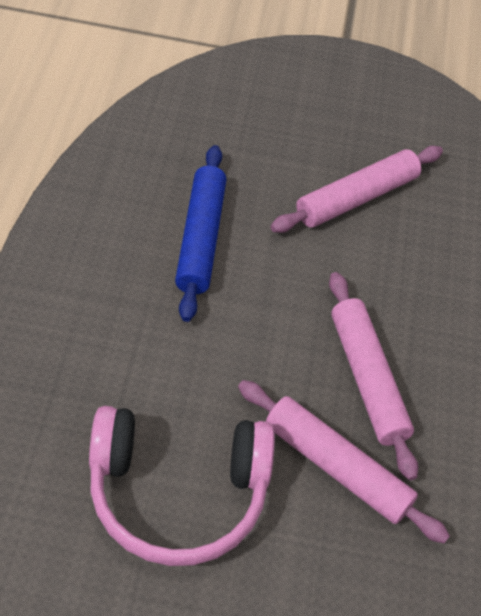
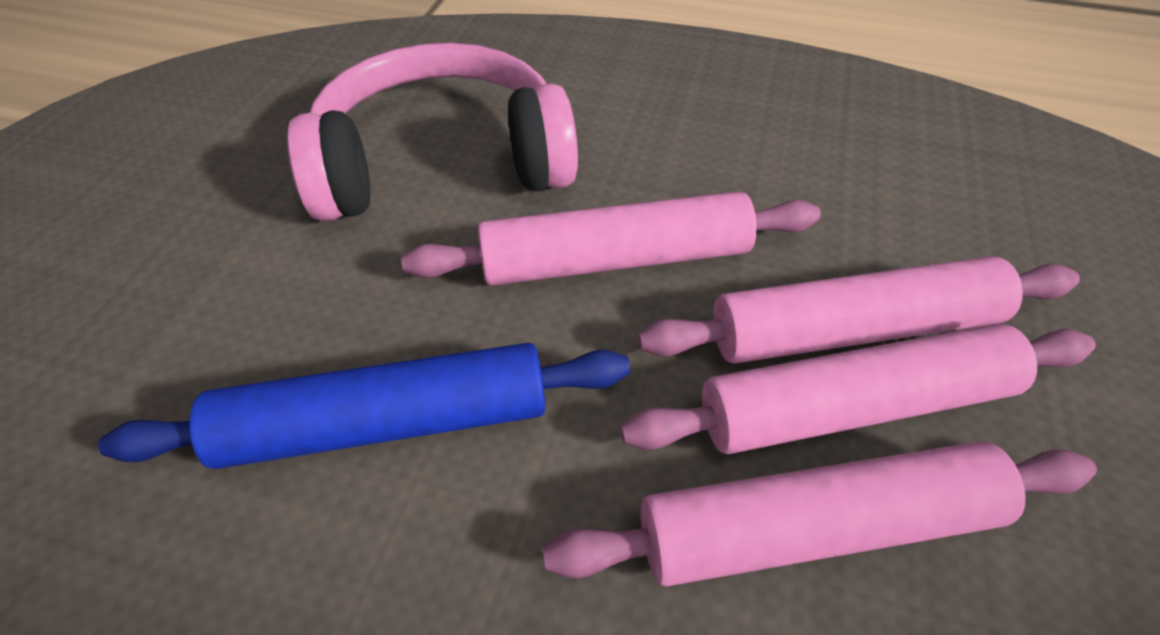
pink rolling pin: 3 -> 4

